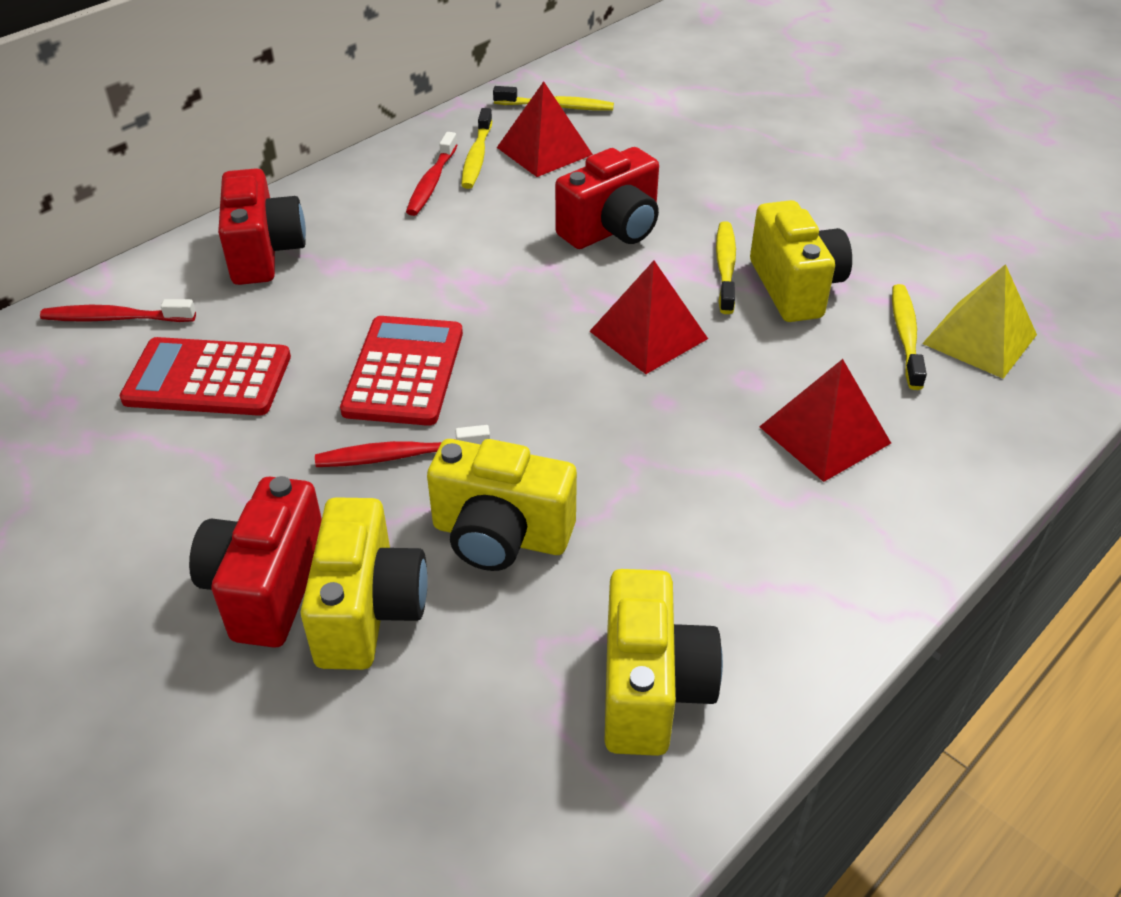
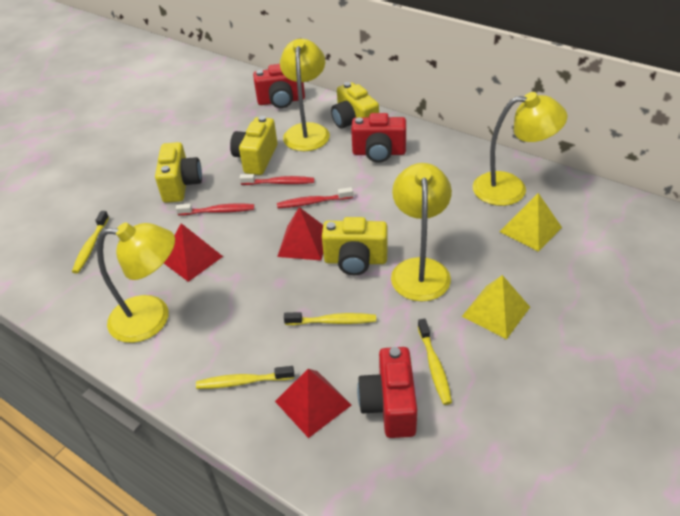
red calculator: 2 -> 0
yellow lamp: 0 -> 4
yellow pyramid: 1 -> 2

